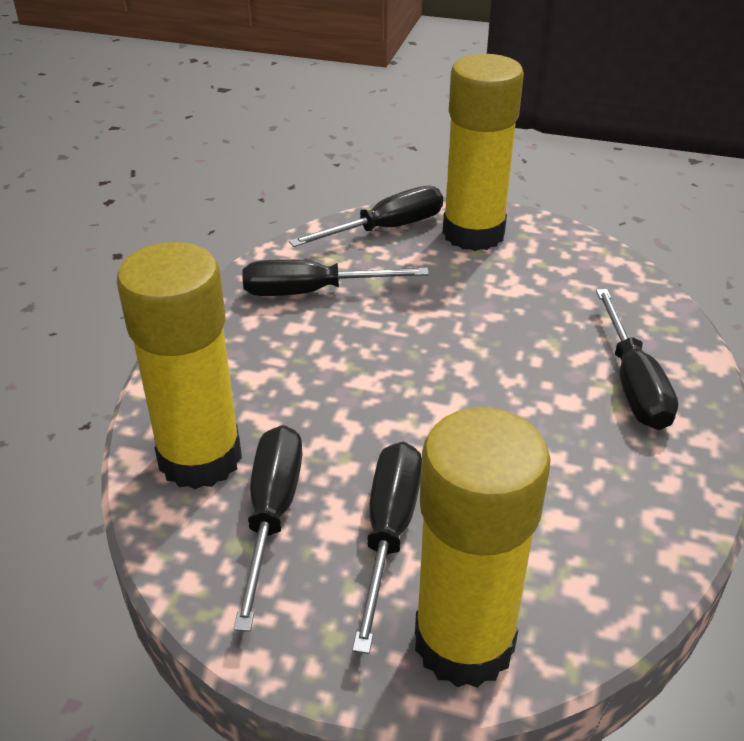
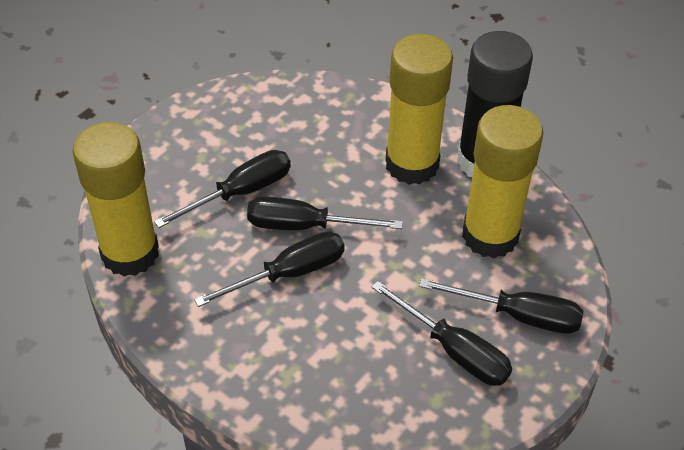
black glue stick: 0 -> 1

